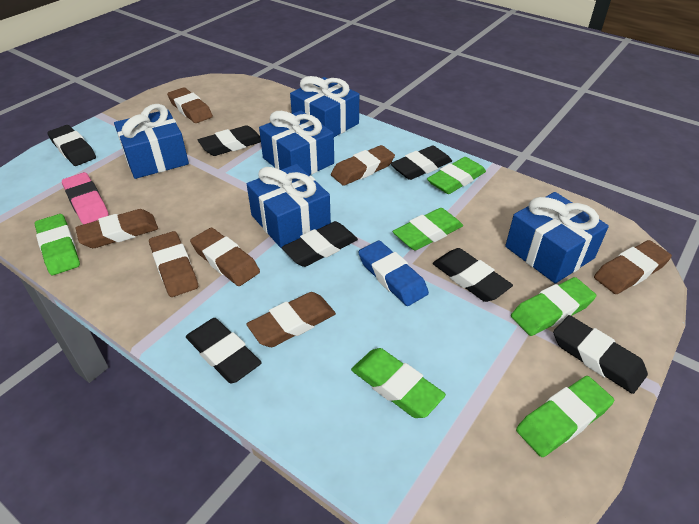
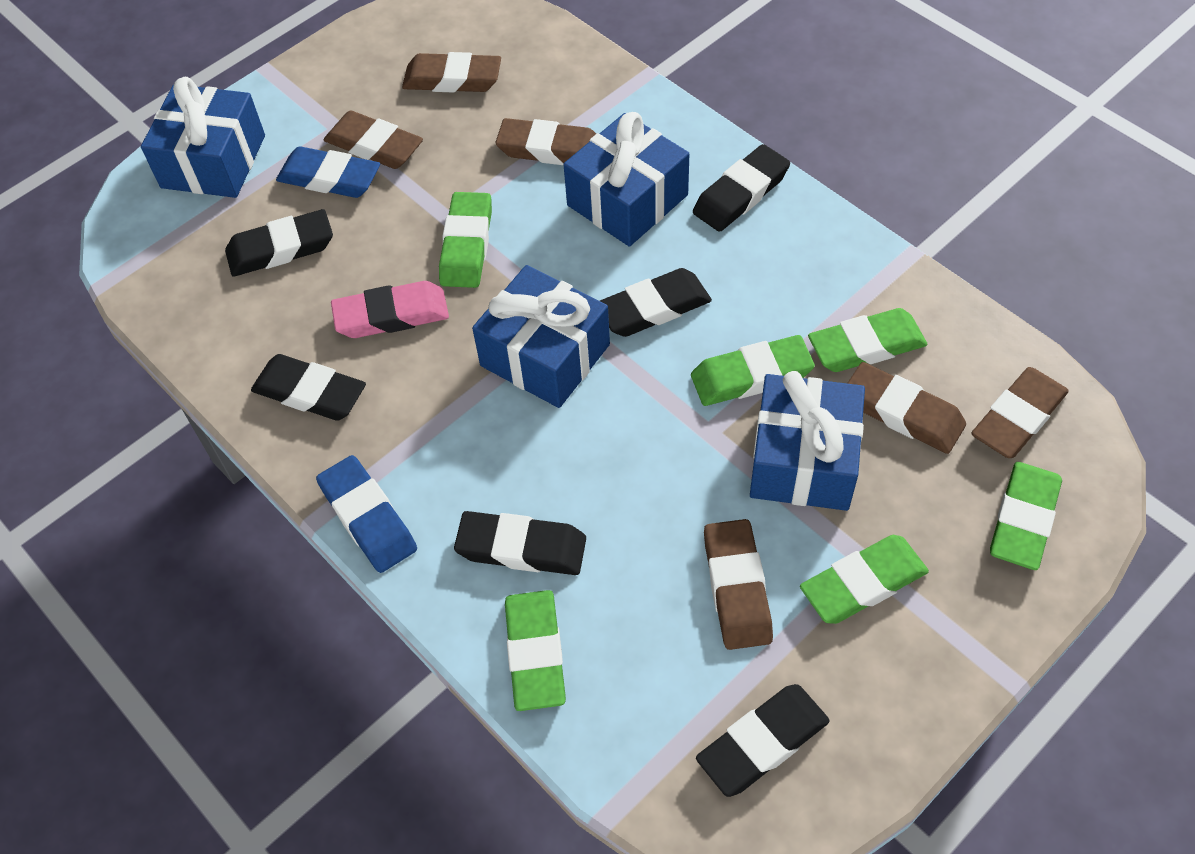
black eraser: 7 -> 6
blue eraser: 1 -> 2
blue gift: 5 -> 4
brown eraser: 7 -> 6

